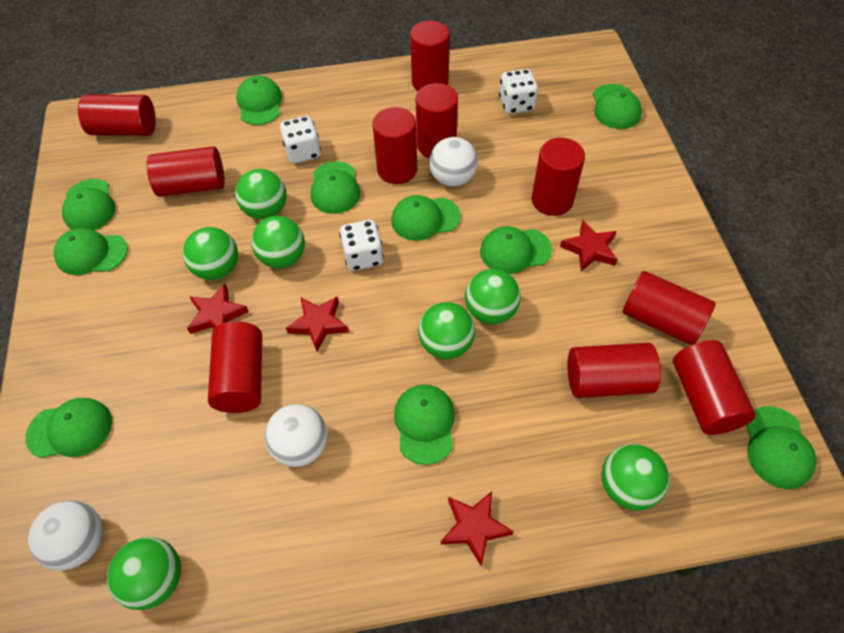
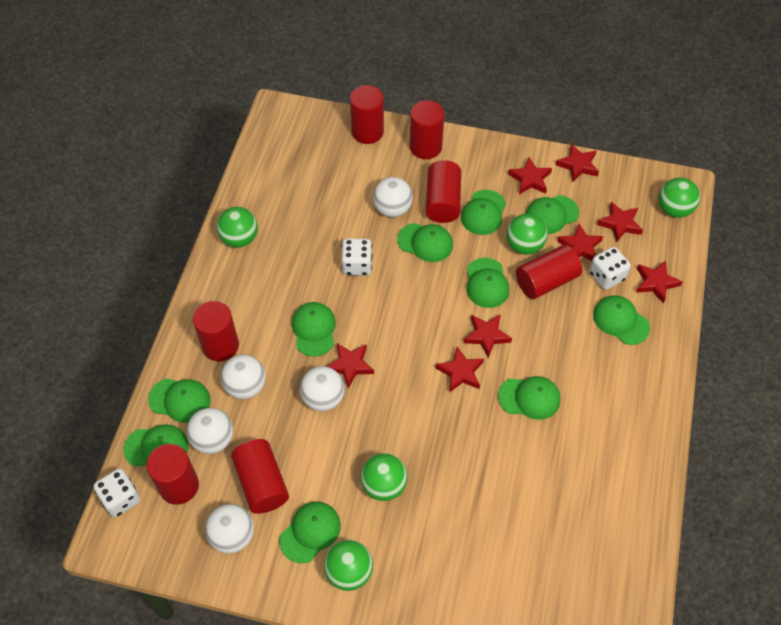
green ball: 7 -> 5
red cylinder: 10 -> 7
red star: 4 -> 8
white ball: 3 -> 5

